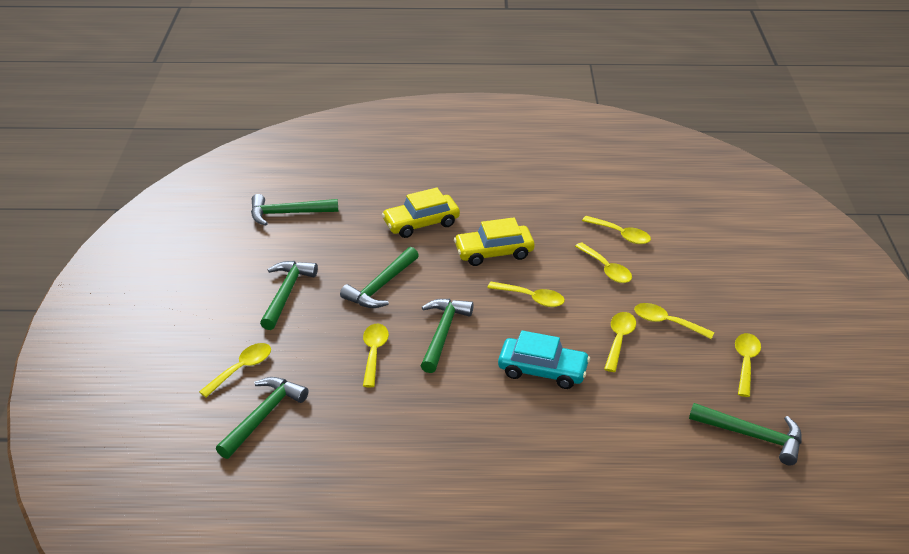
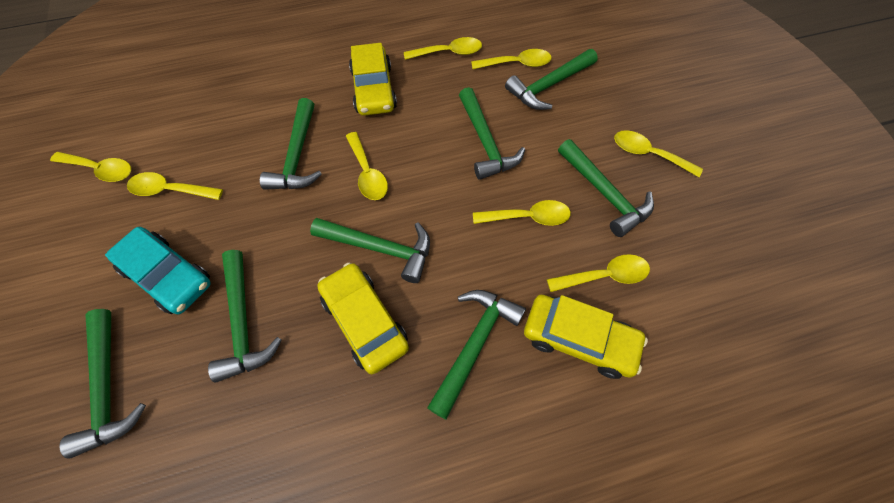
green hammer: 6 -> 8
yellow car: 2 -> 3

